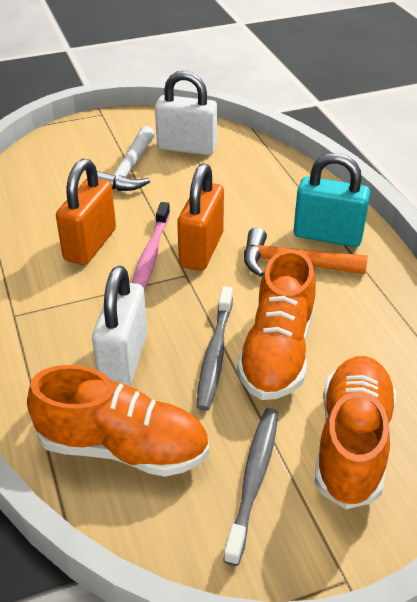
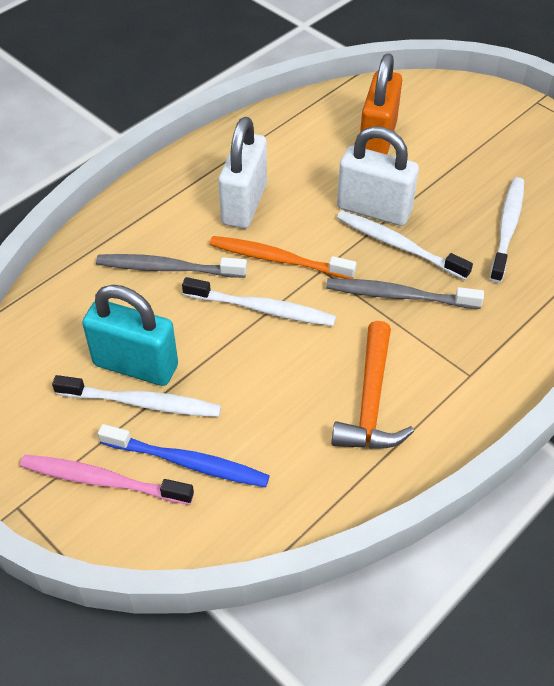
blue toothbrush: 0 -> 1
orange padlock: 2 -> 1
orange shoe: 3 -> 0
orange toothbrush: 0 -> 1
white hammer: 1 -> 0
white toothbrush: 0 -> 4

